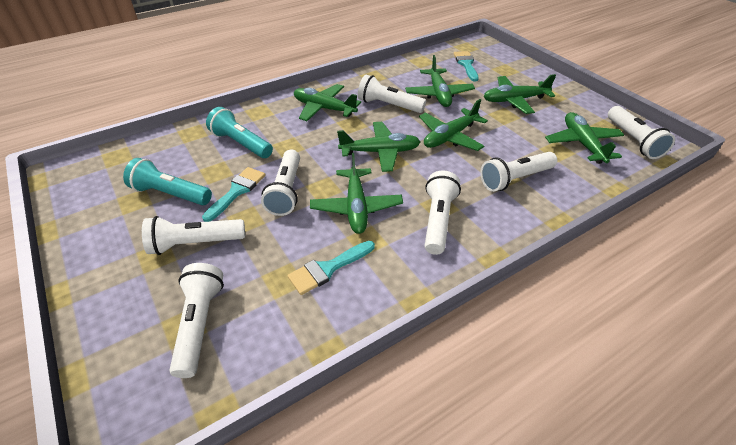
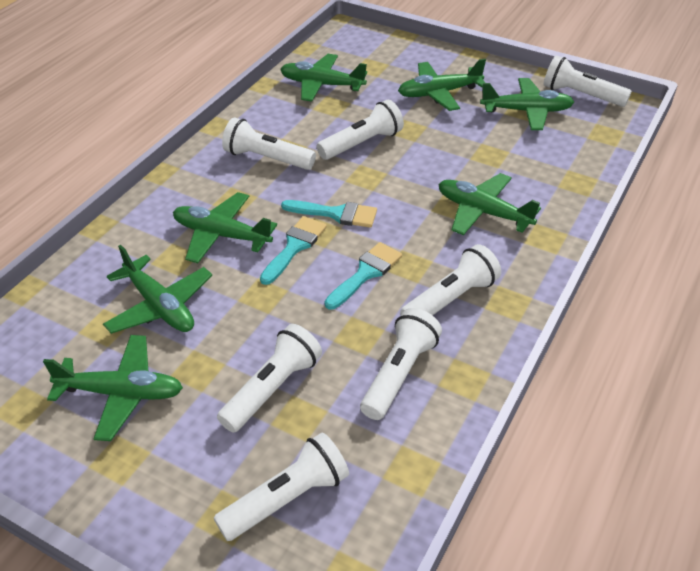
turquoise flashlight: 2 -> 0

